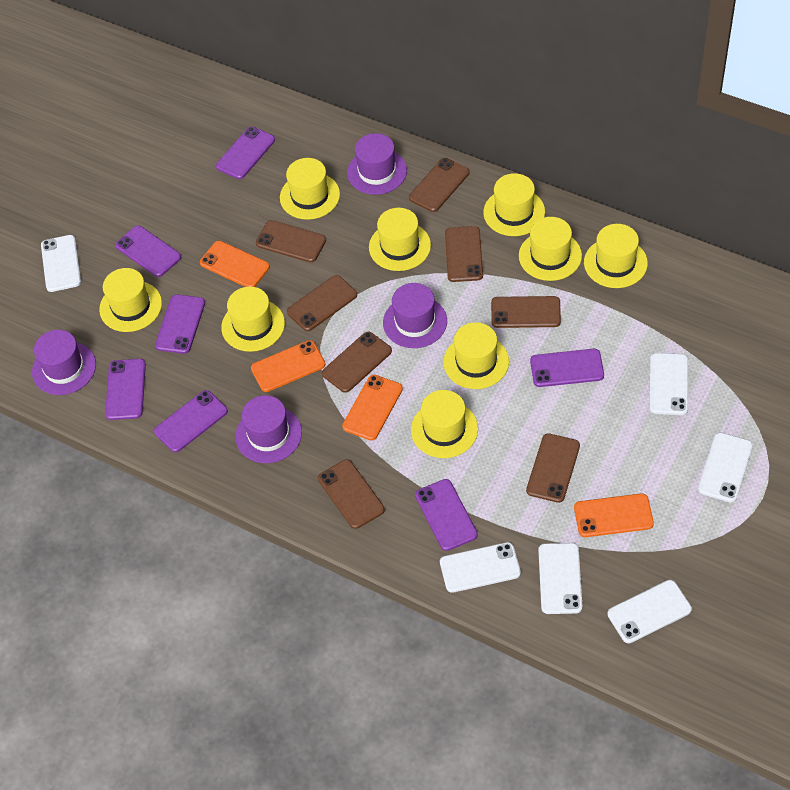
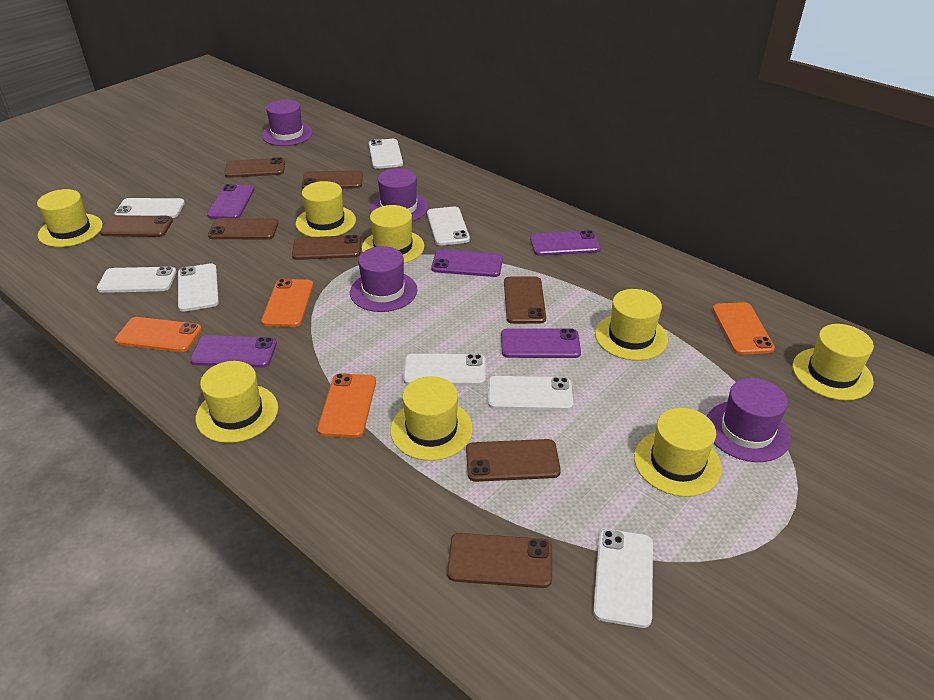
purple phone: 7 -> 5
white phone: 6 -> 8
yellow hat: 9 -> 8

